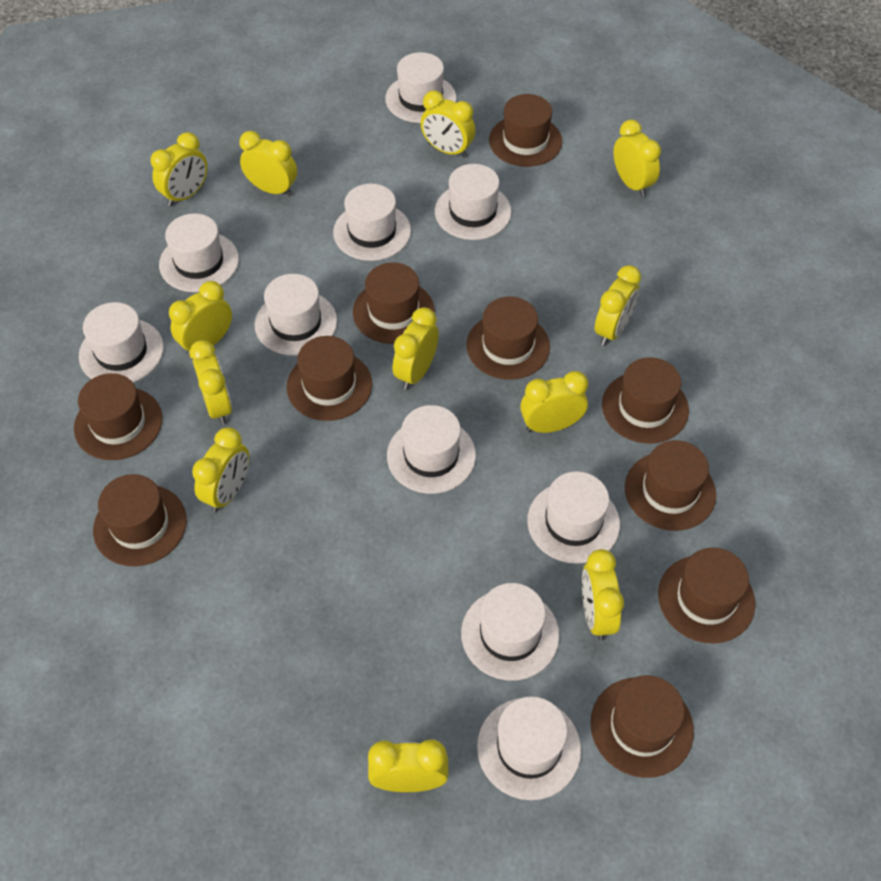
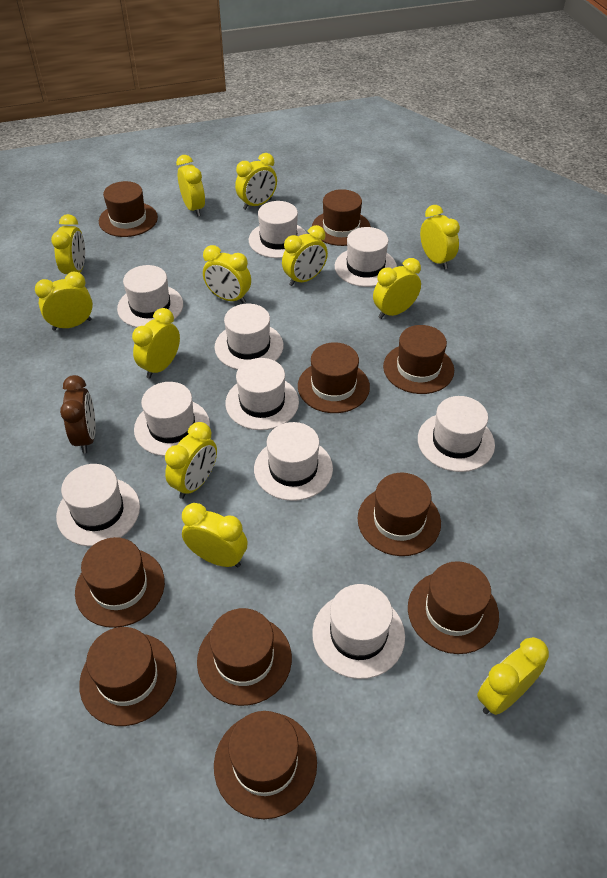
brown clock: 0 -> 1

